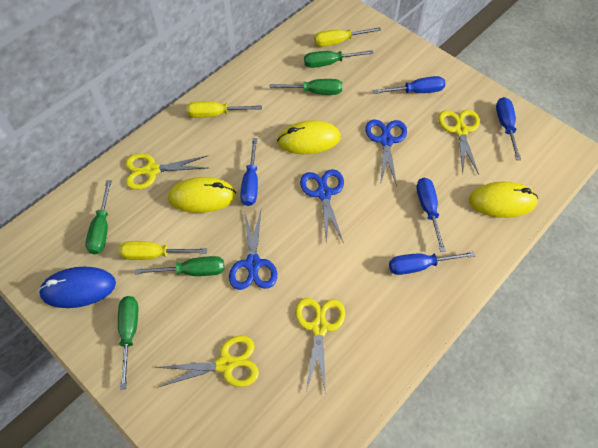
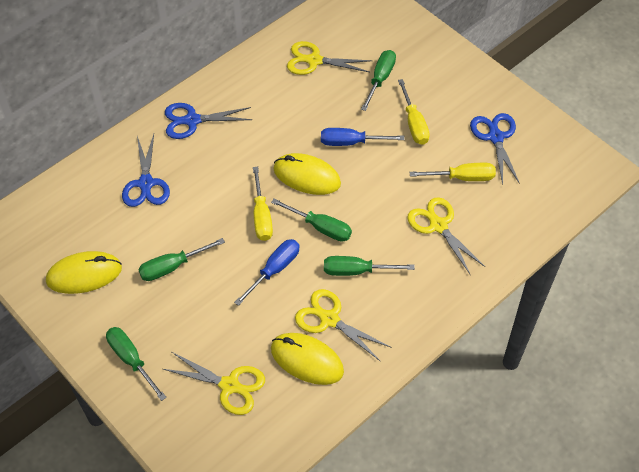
blue mouse: 1 -> 0
blue screwdriver: 5 -> 2

